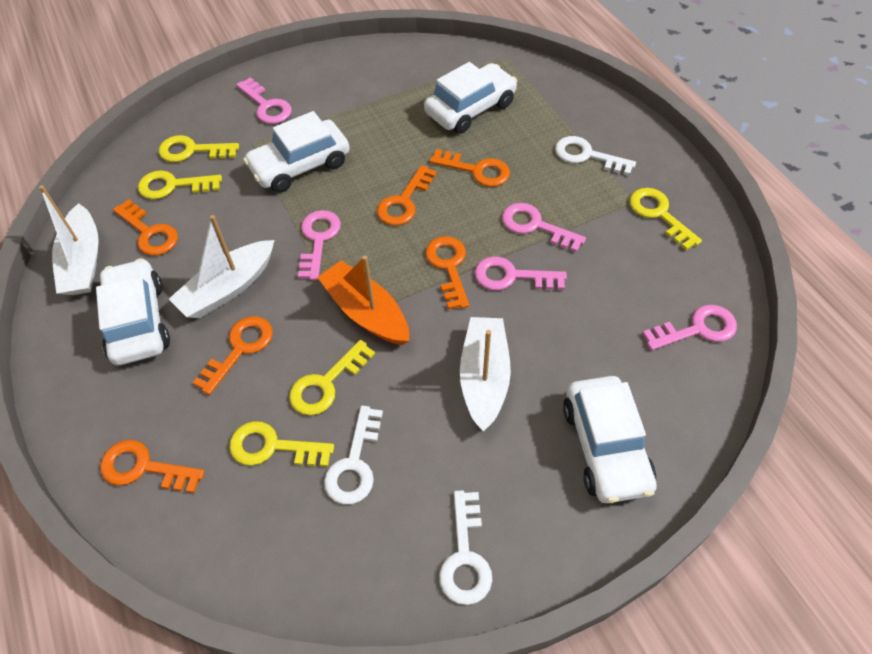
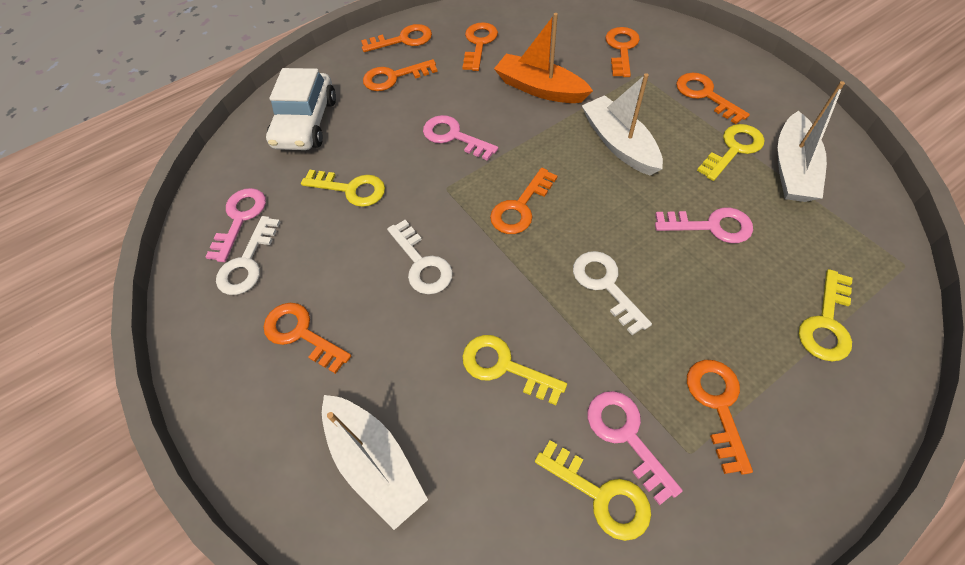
orange key: 6 -> 8
pink key: 5 -> 4
white car: 4 -> 1

